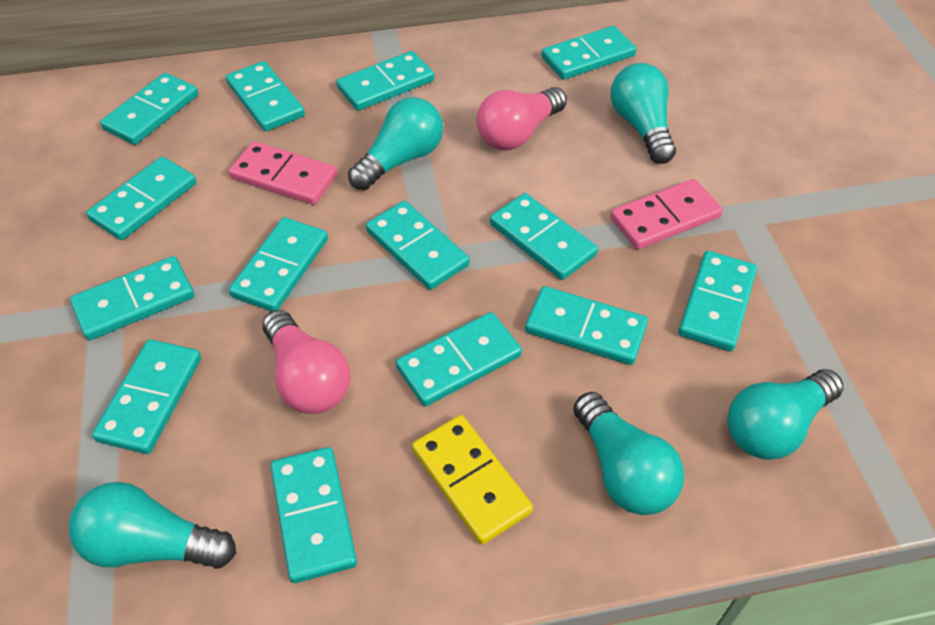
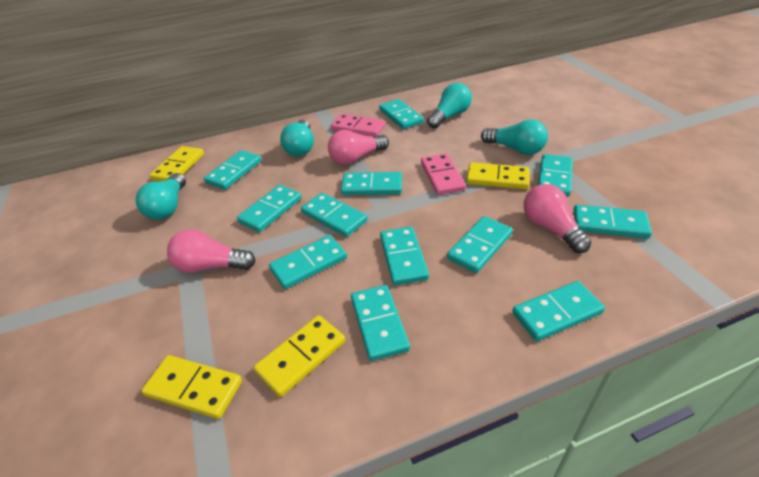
pink light bulb: 2 -> 3
turquoise domino: 14 -> 12
turquoise light bulb: 5 -> 4
yellow domino: 1 -> 4

